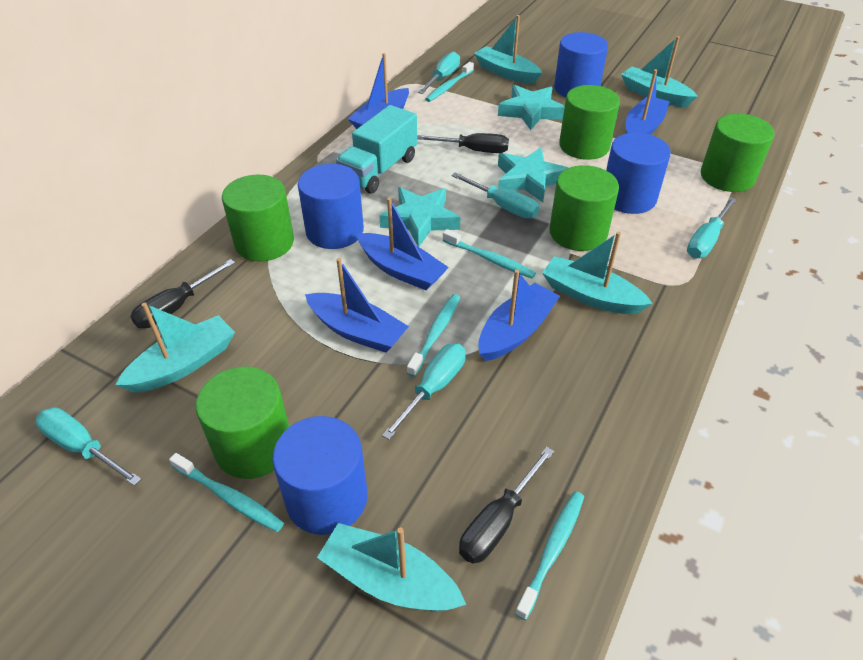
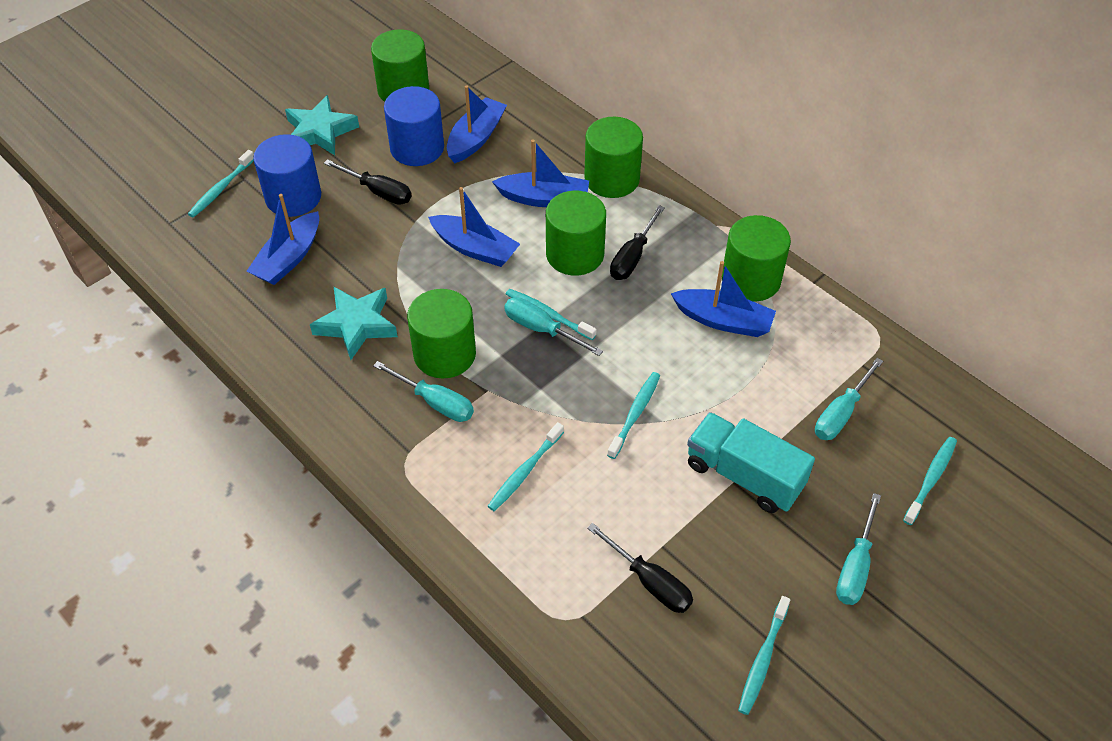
blue cylinder: 4 -> 2
turquoise boat: 5 -> 0
turquoise screwdriver: 5 -> 4
turquoise star: 3 -> 2
turquoise toothbrush: 5 -> 6

